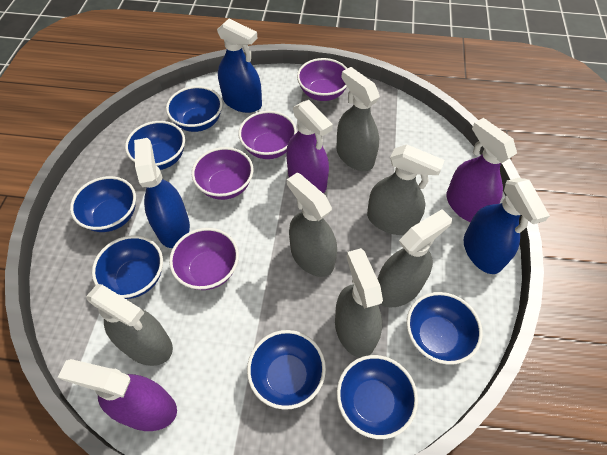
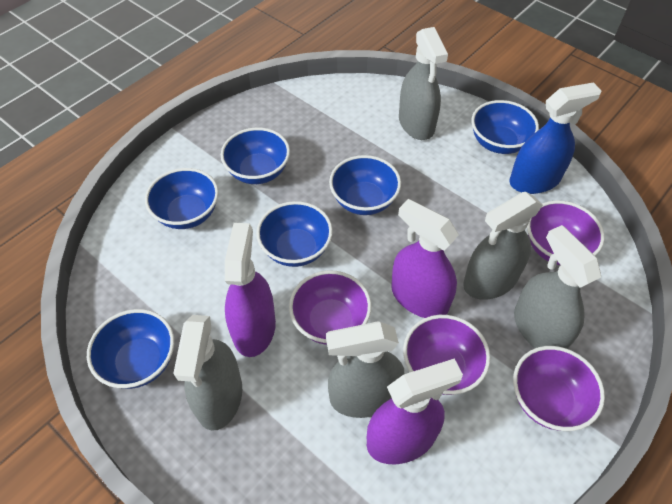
blue bowl: 7 -> 6
blue spray bottle: 3 -> 1
grey spray bottle: 6 -> 5

